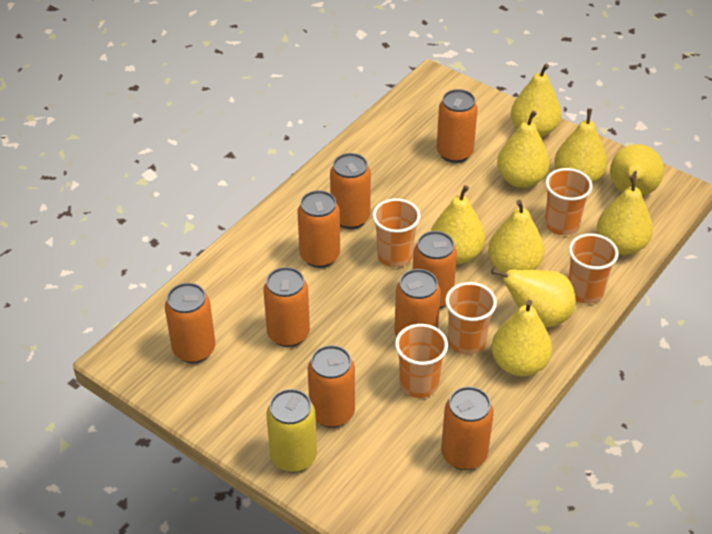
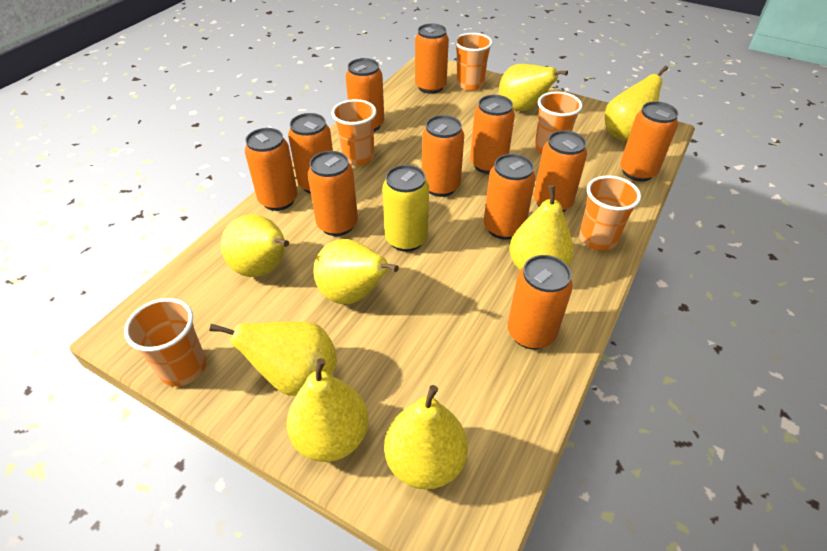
orange can: 9 -> 11
yellow pear: 9 -> 8

